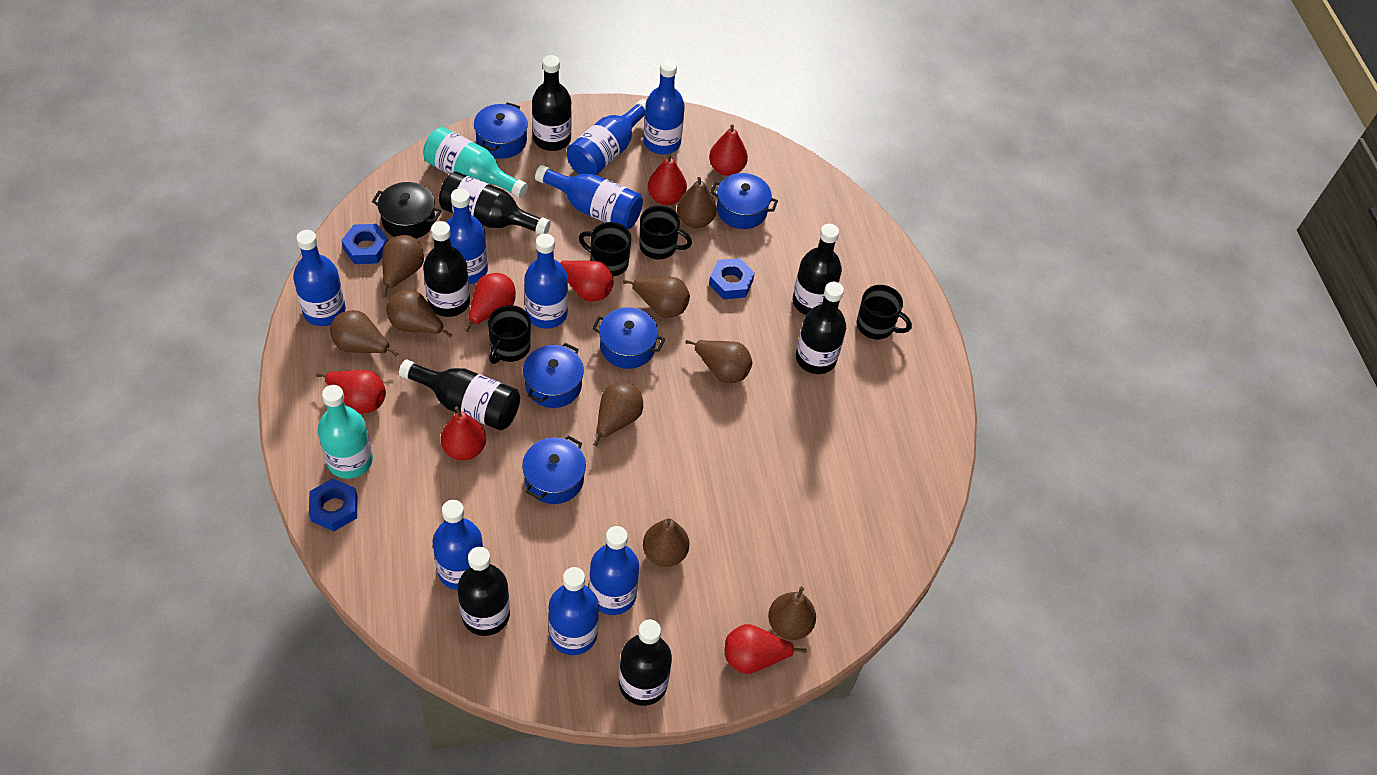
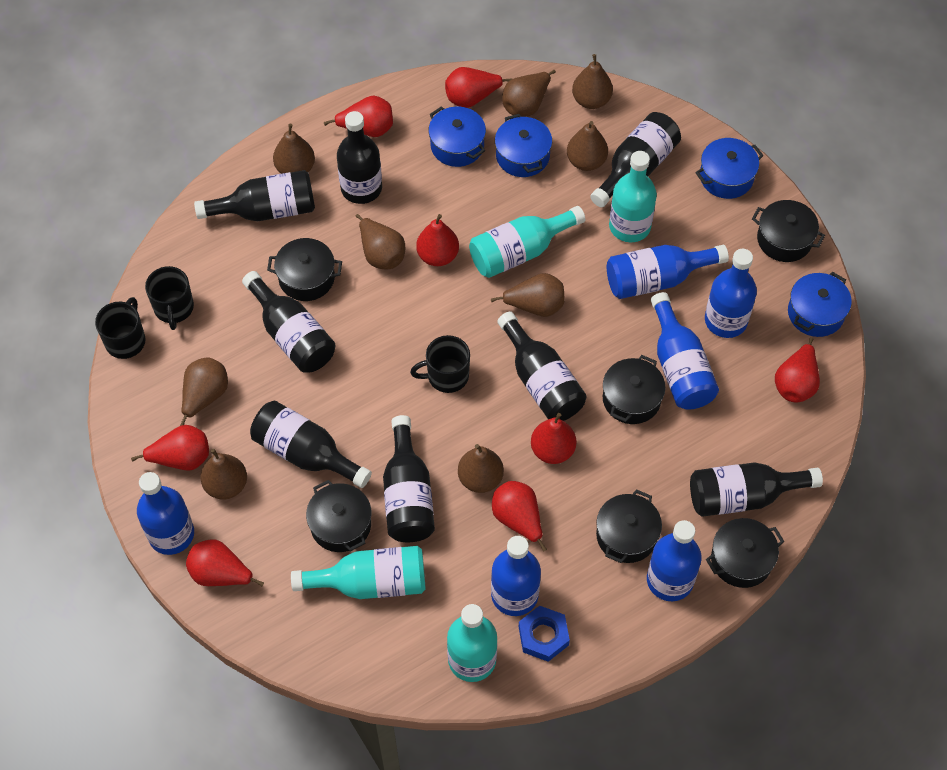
black mug: 4 -> 3
black pot: 1 -> 6
blue bottle: 9 -> 6
blue nut: 3 -> 1
blue pot: 5 -> 4
red pear: 7 -> 8
turquoise bottle: 2 -> 4

